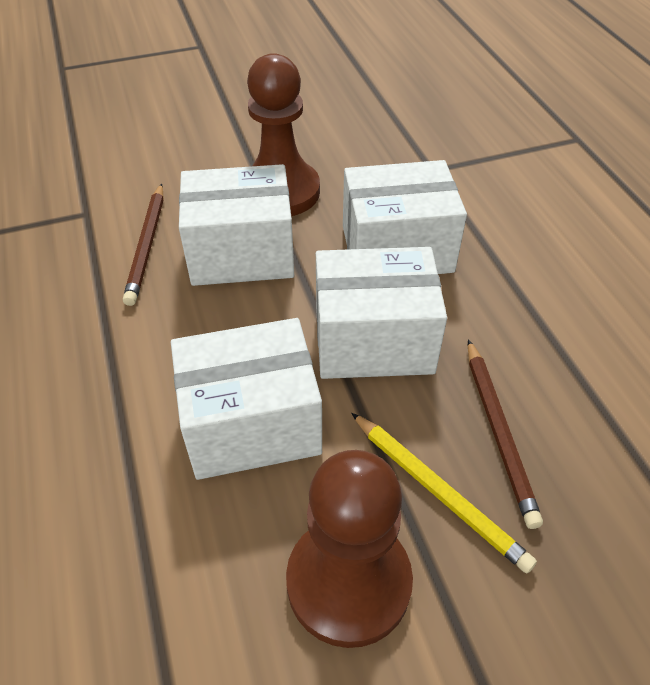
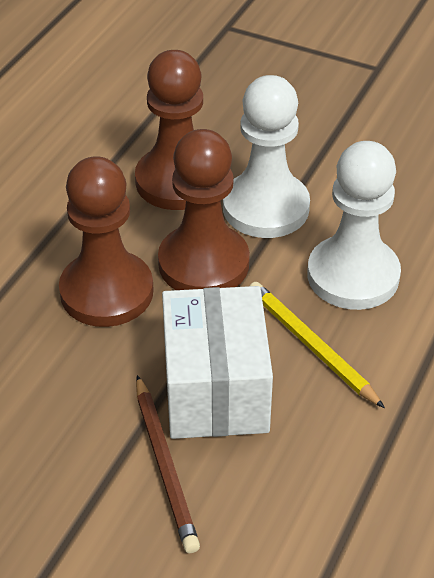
brown pawn: 2 -> 3
brown pencil: 2 -> 1
white box: 4 -> 1
white pawn: 0 -> 2

